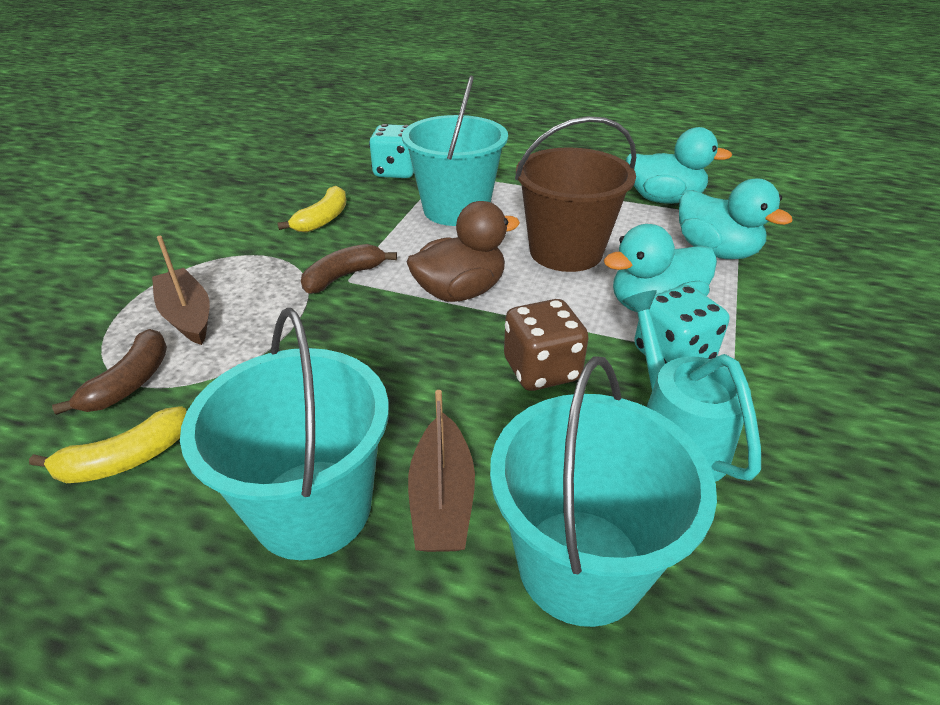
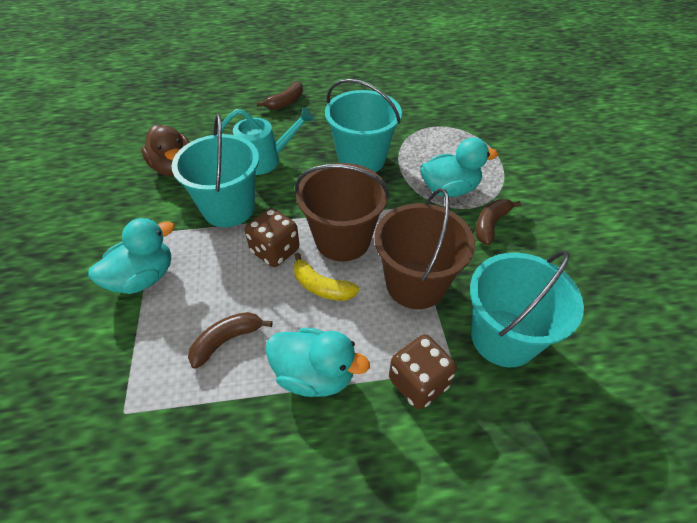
brown banana: 2 -> 3
brown boat: 2 -> 0
brown bucket: 1 -> 2
brown dice: 1 -> 2
turquoise dice: 2 -> 0
yellow banana: 2 -> 1

